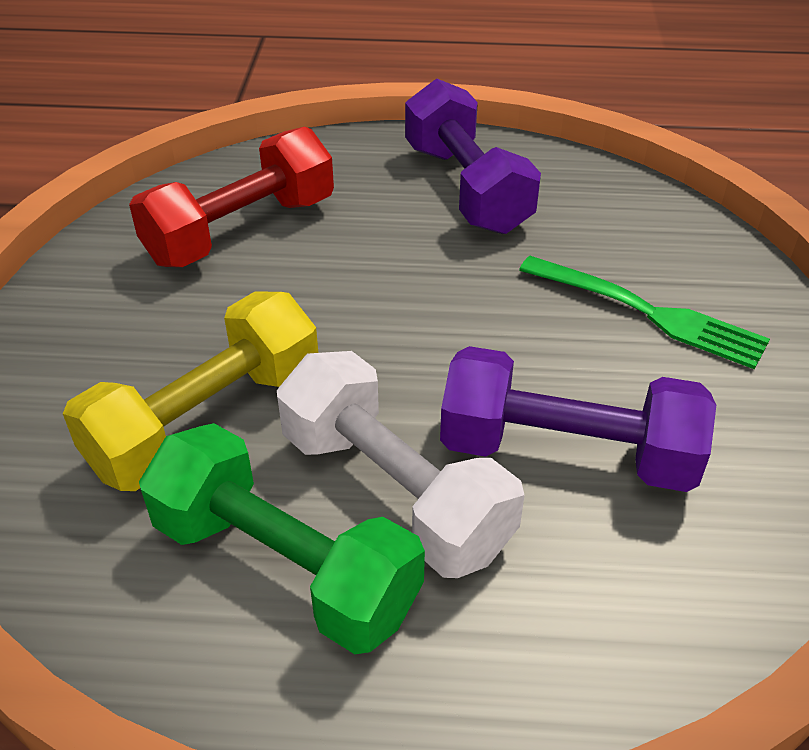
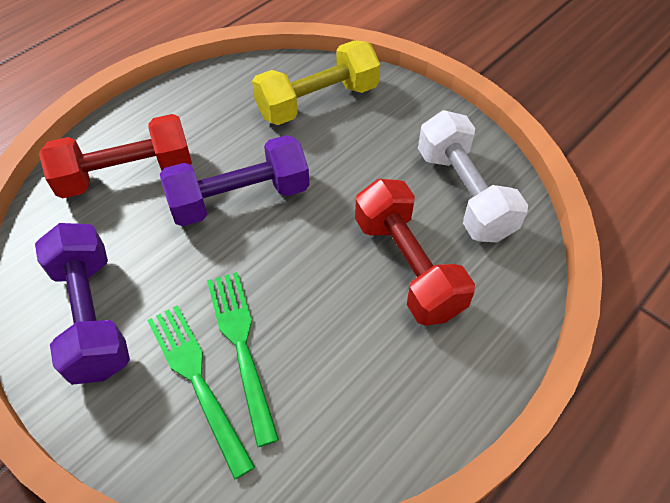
green dumbbell: 1 -> 0
green fork: 1 -> 2
red dumbbell: 1 -> 2

